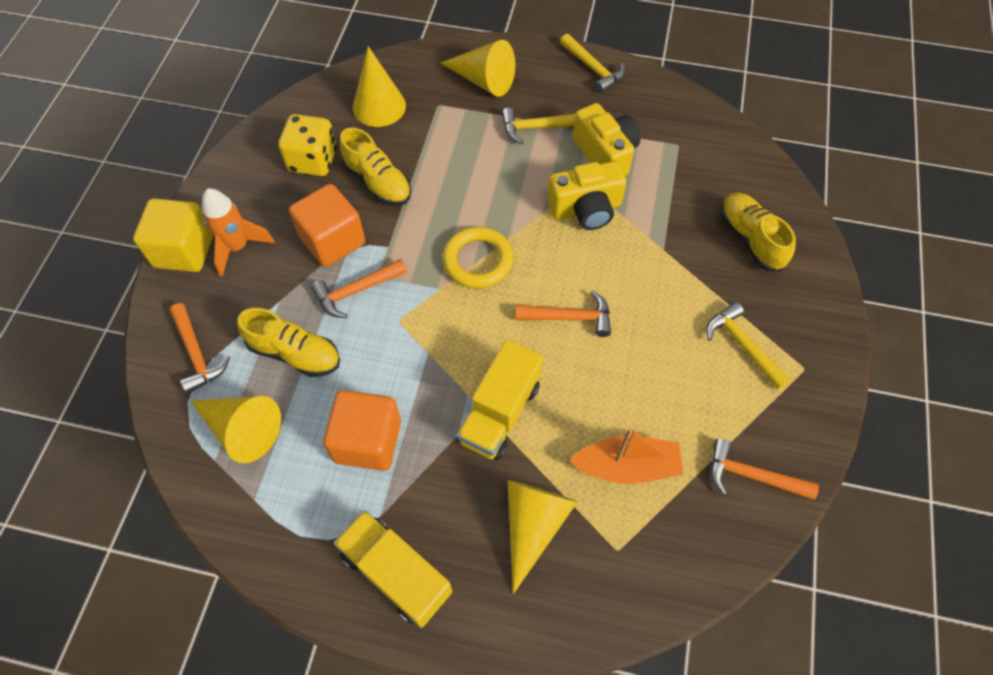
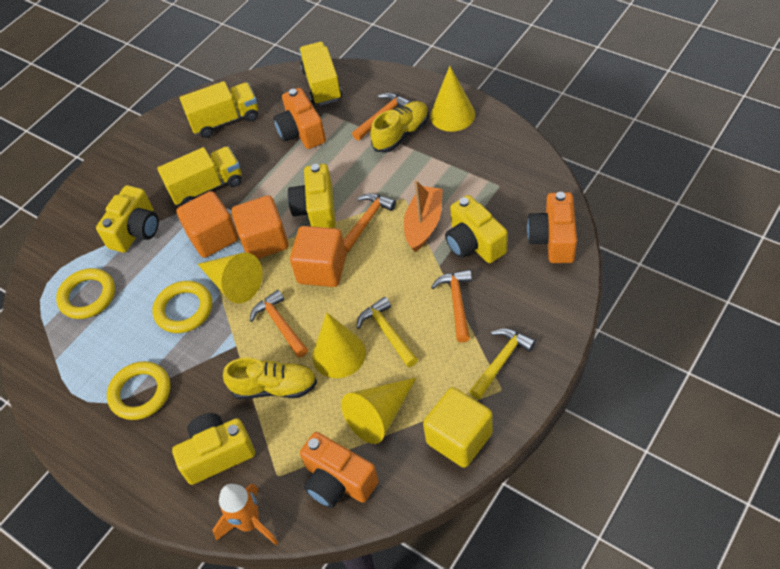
orange camera: 0 -> 3
orange cube: 2 -> 3
yellow camera: 2 -> 4
yellow dice: 1 -> 0
yellow hammer: 3 -> 2
yellow ring: 1 -> 3
yellow shoe: 3 -> 2
yellow truck: 2 -> 3

